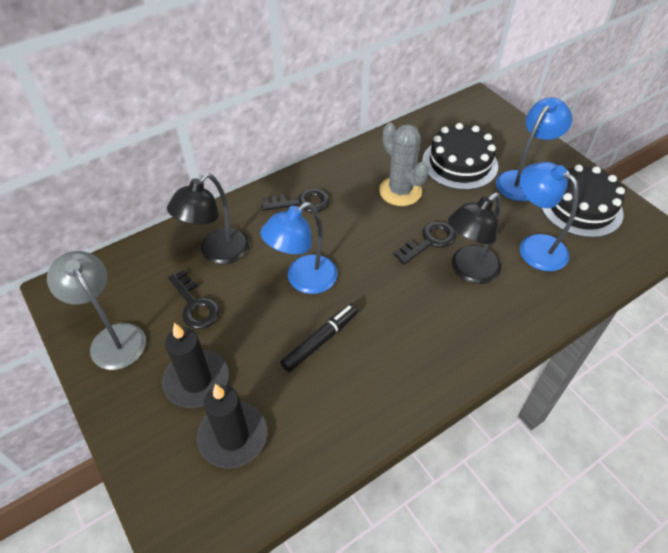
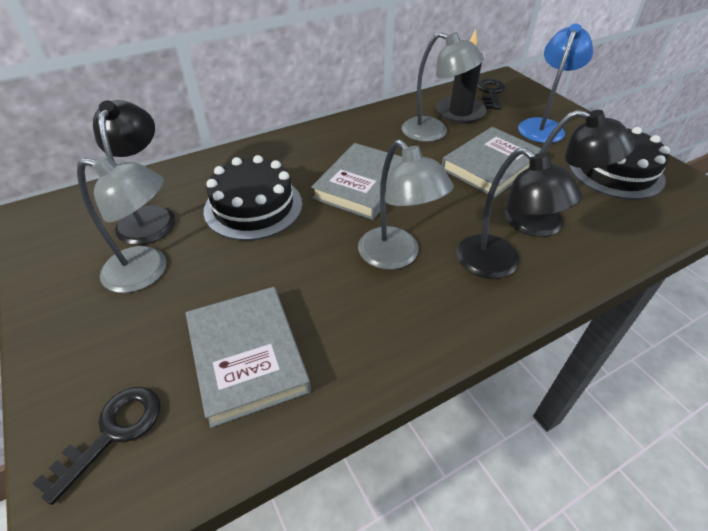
black candle: 2 -> 1
black key: 3 -> 2
black lamp: 2 -> 3
black marker: 1 -> 0
blue lamp: 3 -> 1
grey book: 0 -> 3
grey cactus: 1 -> 0
grey lamp: 1 -> 3

